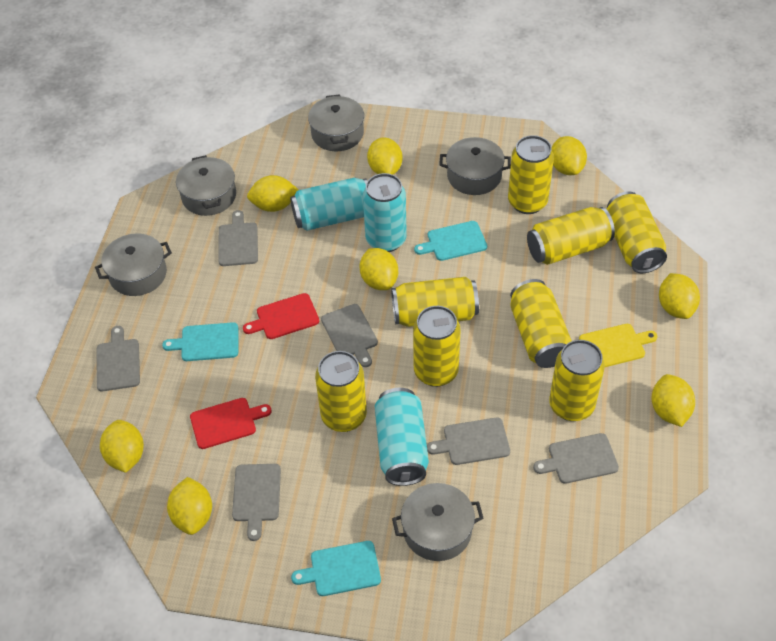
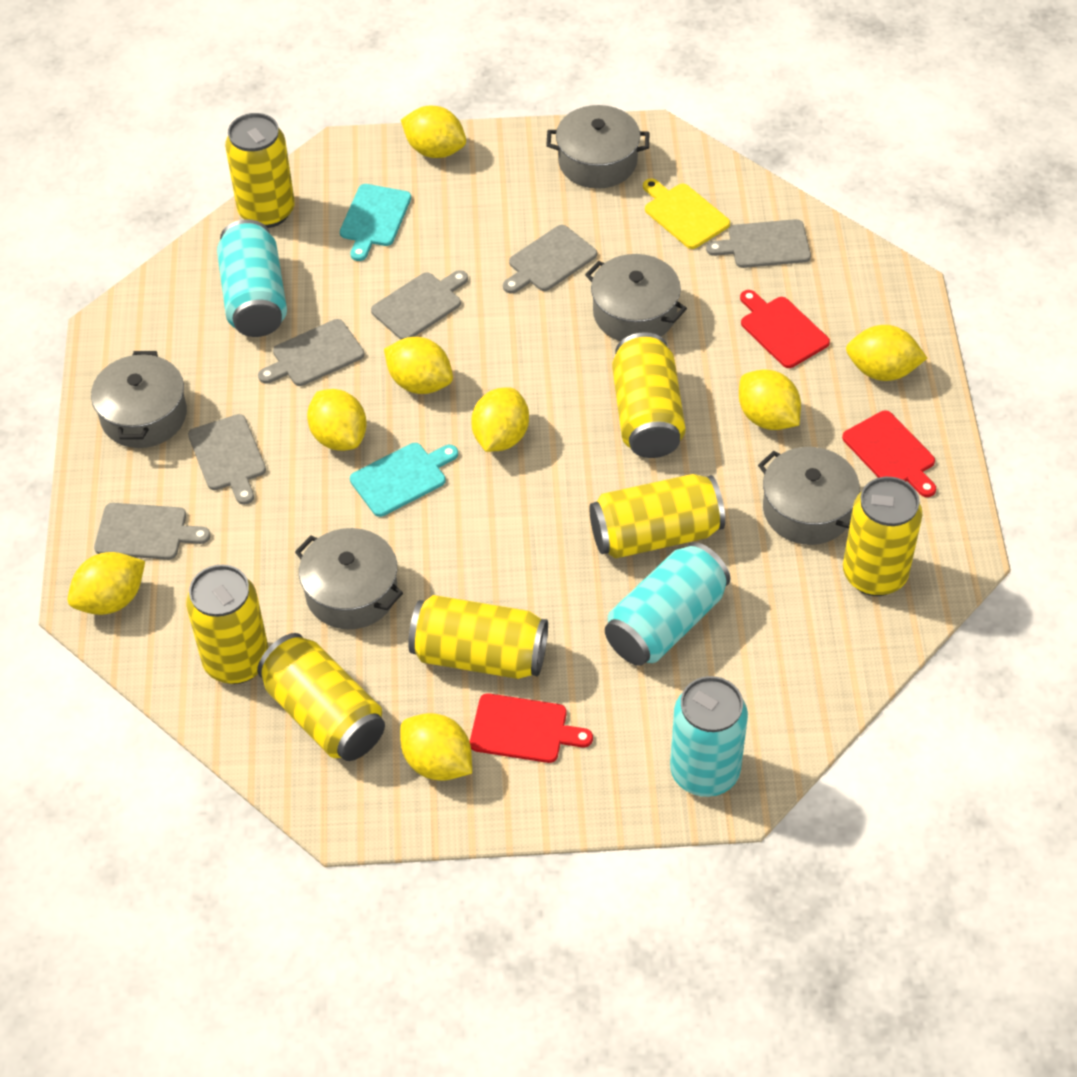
red cutting board: 2 -> 3
turquoise cutting board: 3 -> 2
yellow can: 8 -> 7

